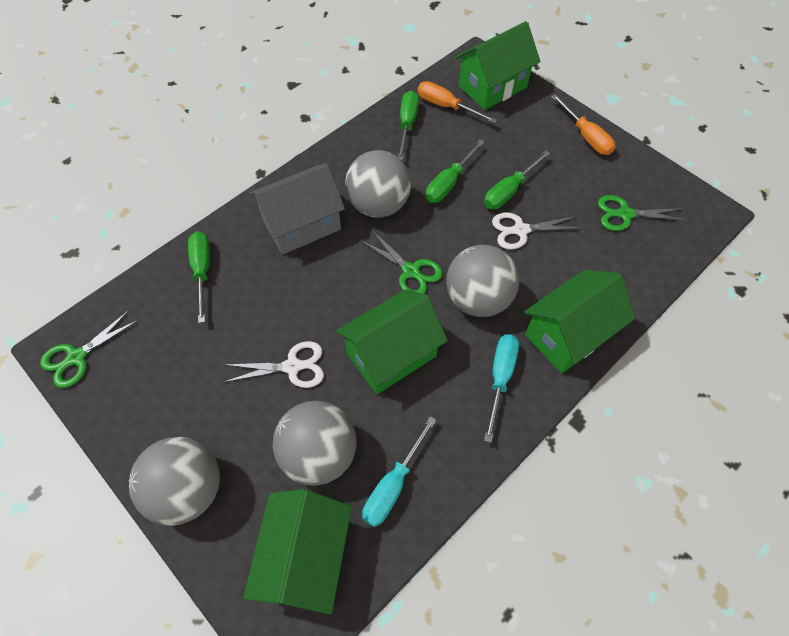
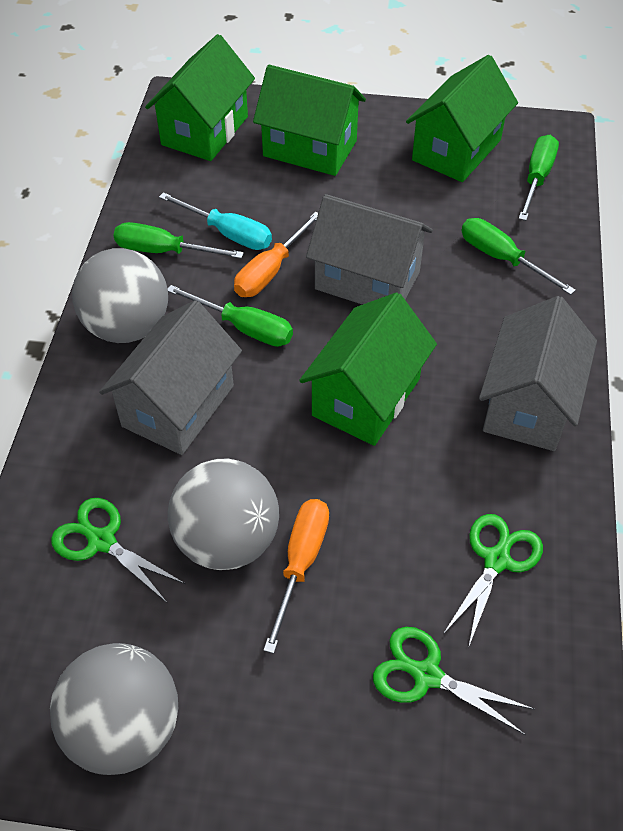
grey ball: 4 -> 3
grey house: 1 -> 3
turquoise screwdriver: 2 -> 1
white scissors: 2 -> 0

